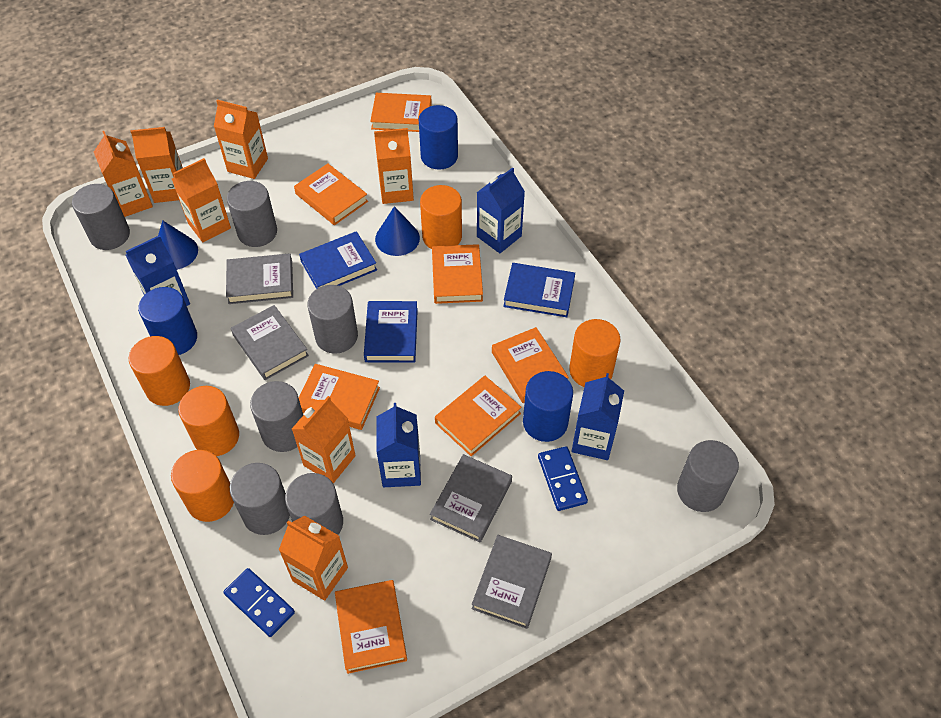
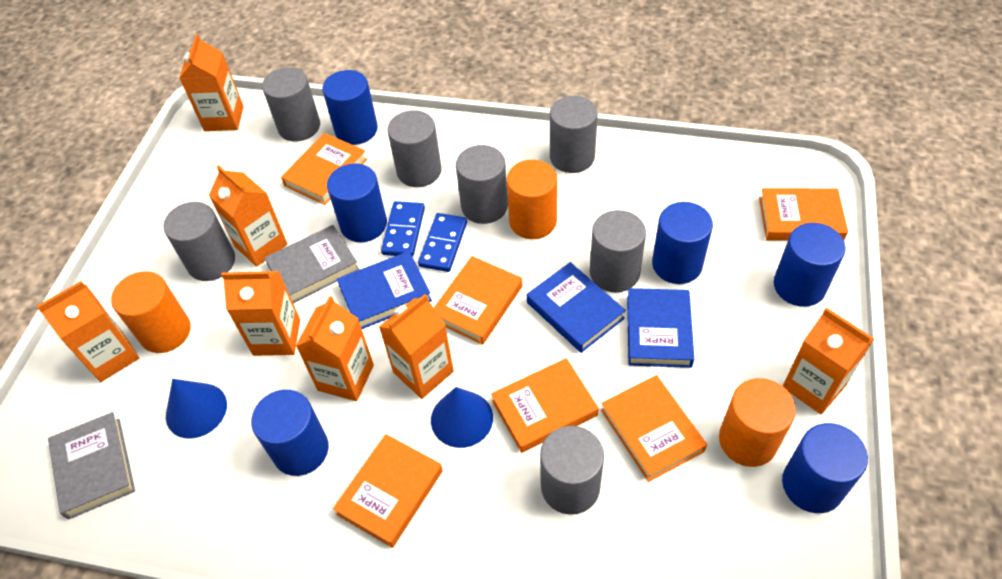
blue carton: 4 -> 0
blue cylinder: 3 -> 6
grey book: 4 -> 2
orange book: 7 -> 6
orange cylinder: 5 -> 3

